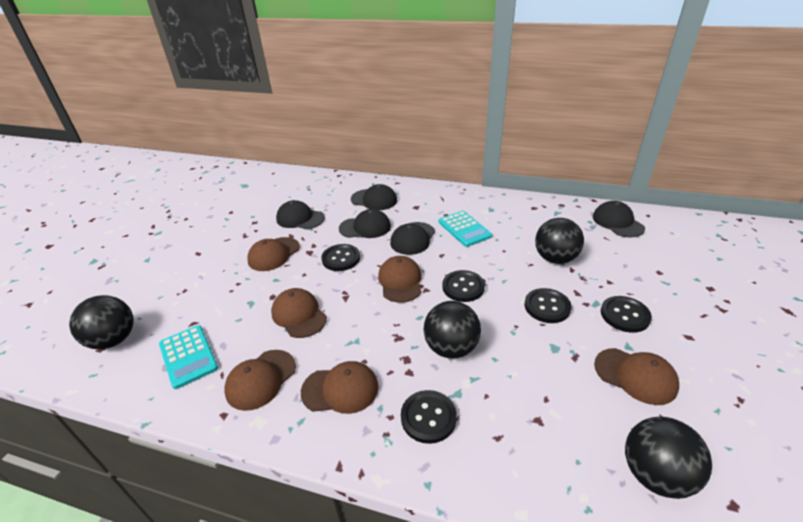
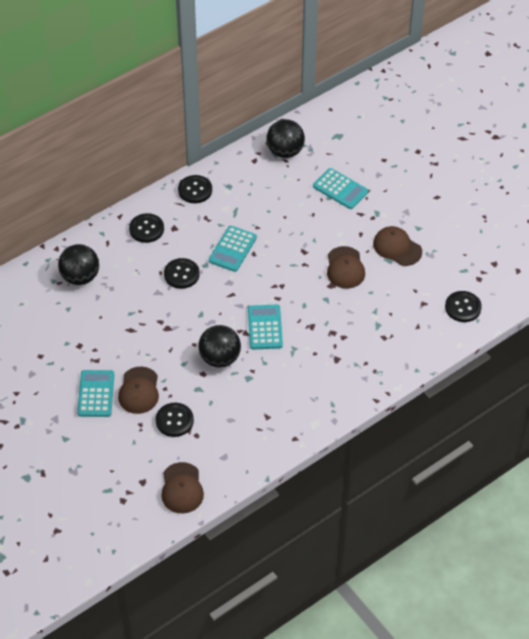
black ball: 4 -> 3
black cap: 5 -> 0
brown cap: 6 -> 4
turquoise calculator: 2 -> 4

